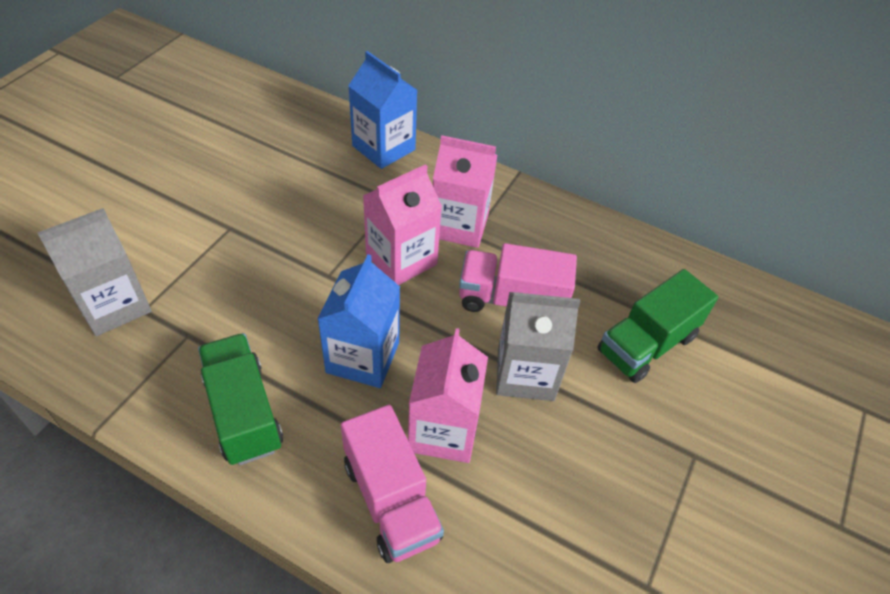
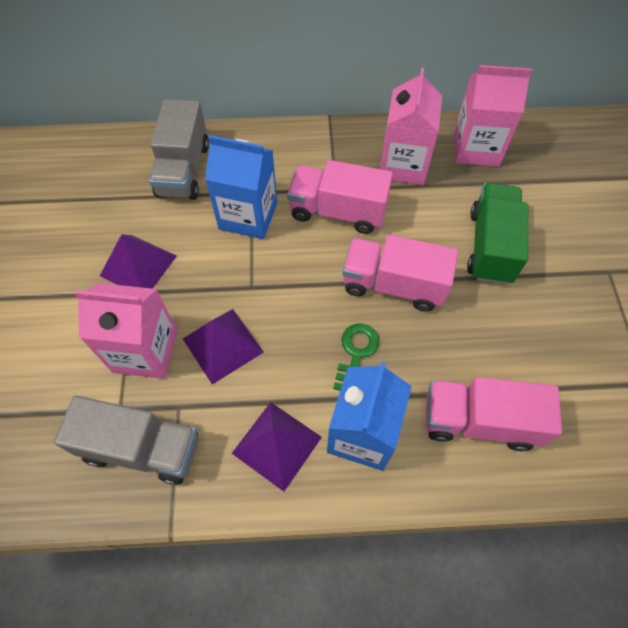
green key: 0 -> 1
green truck: 2 -> 1
grey carton: 2 -> 0
grey truck: 0 -> 2
pink truck: 2 -> 3
purple pyramid: 0 -> 3

